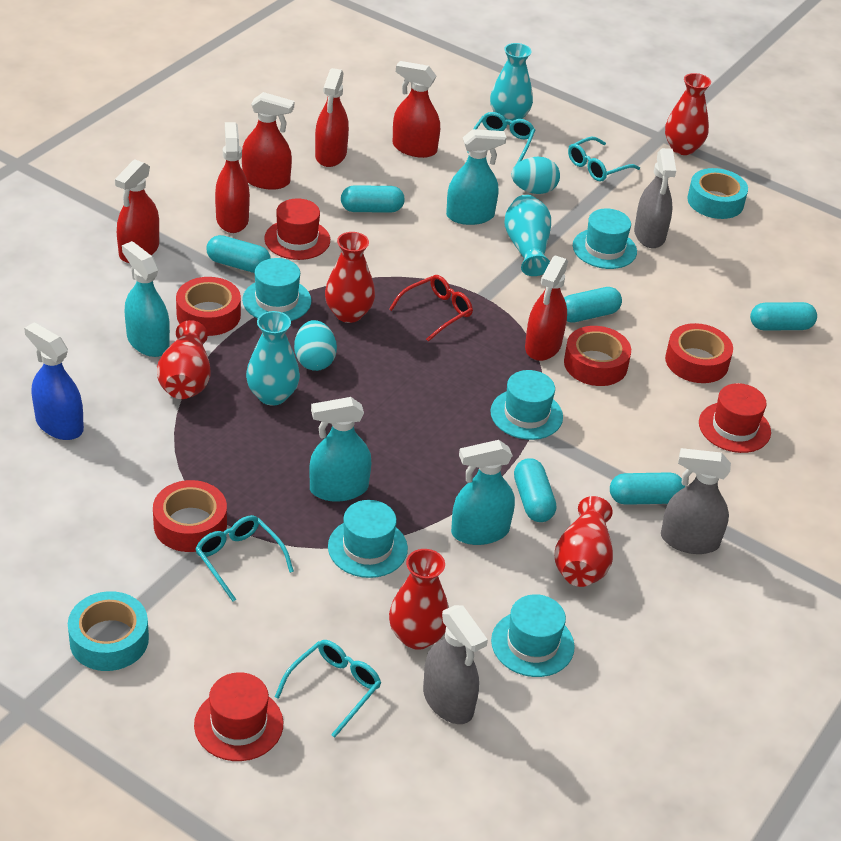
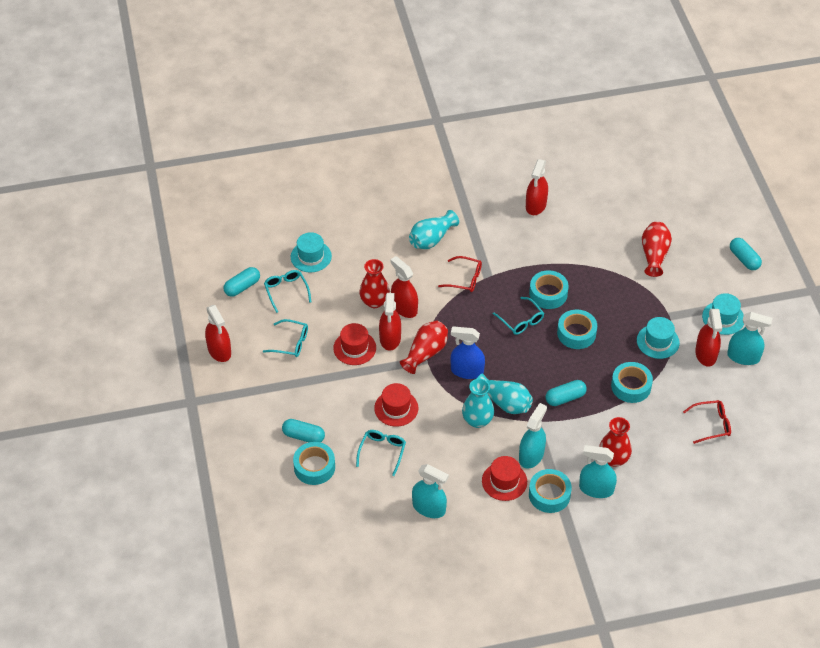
grey spray bottle: 3 -> 0
red glasses: 1 -> 2
red spray bottle: 6 -> 5
red tape: 4 -> 0
red vase: 5 -> 4
turquoise capsule: 6 -> 4
turquoise egg: 2 -> 0
turquoise hat: 5 -> 3
turquoise tape: 2 -> 5

